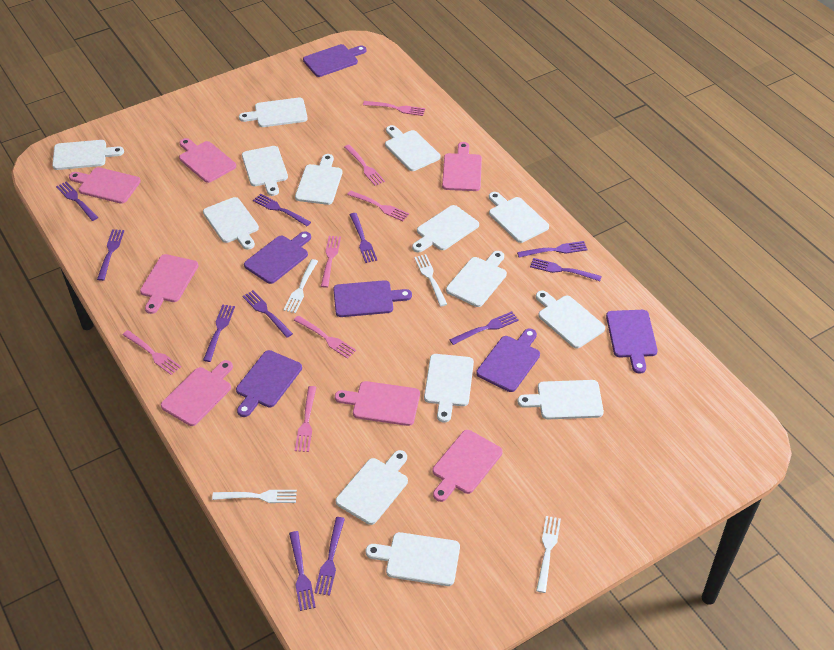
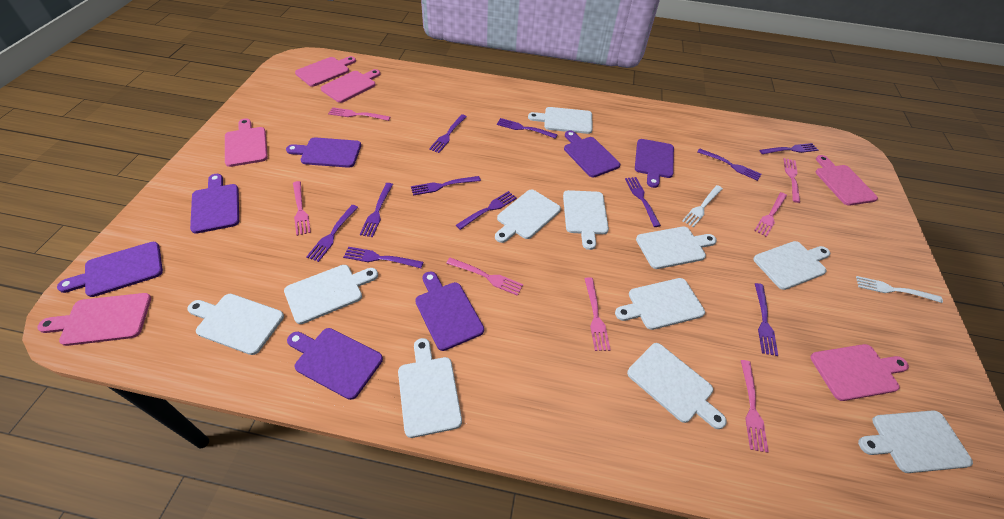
pink cutting board: 7 -> 6
purple cutting board: 6 -> 7
white cutting board: 14 -> 11
white fork: 4 -> 2

